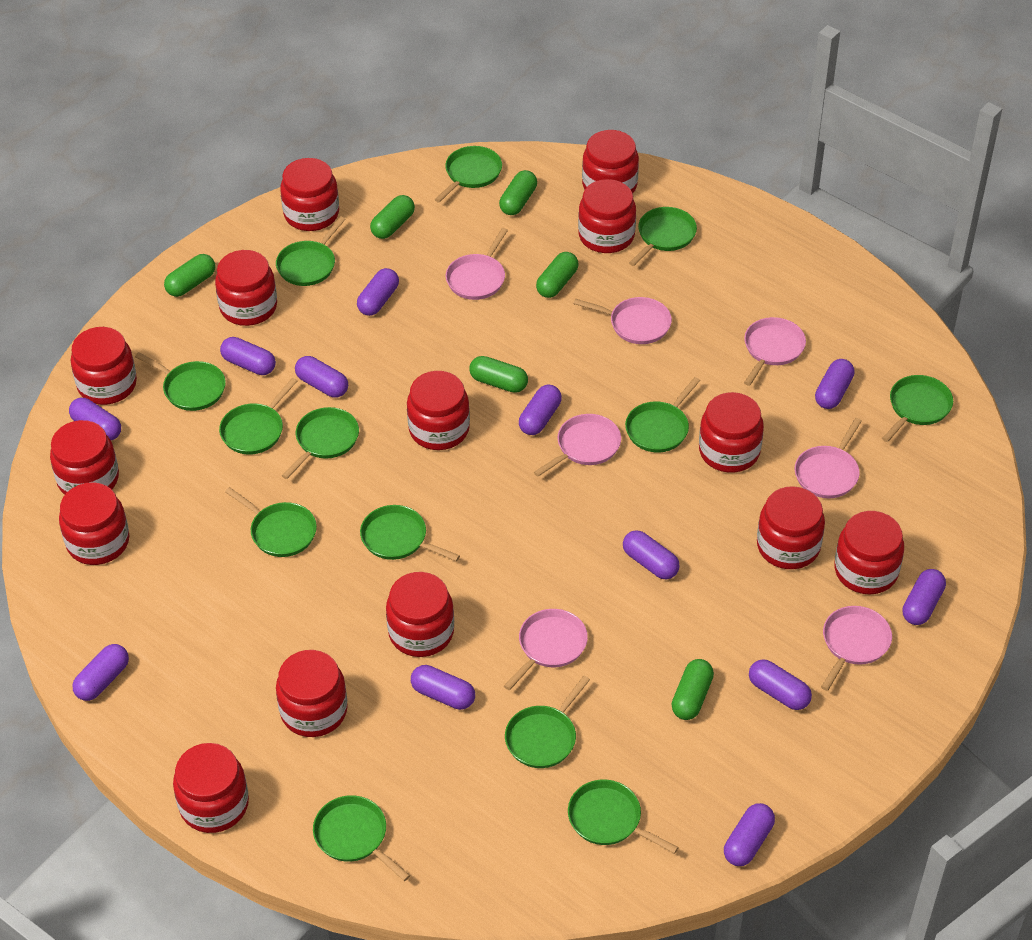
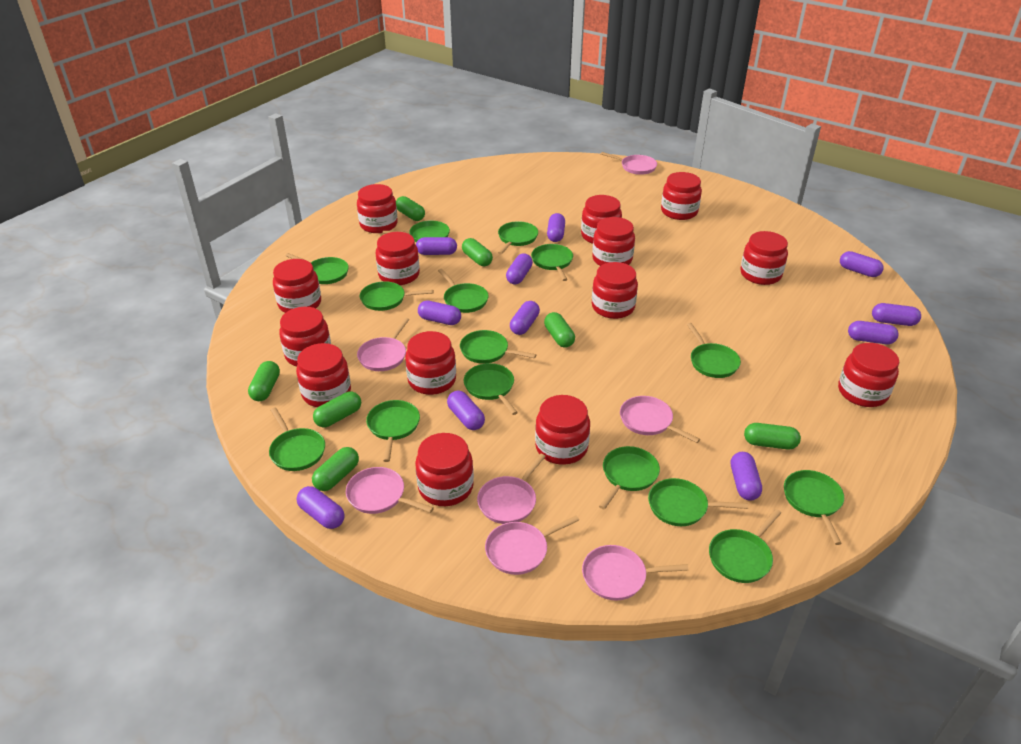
green capsule: 6 -> 7
green pan: 13 -> 15
purple capsule: 12 -> 11

